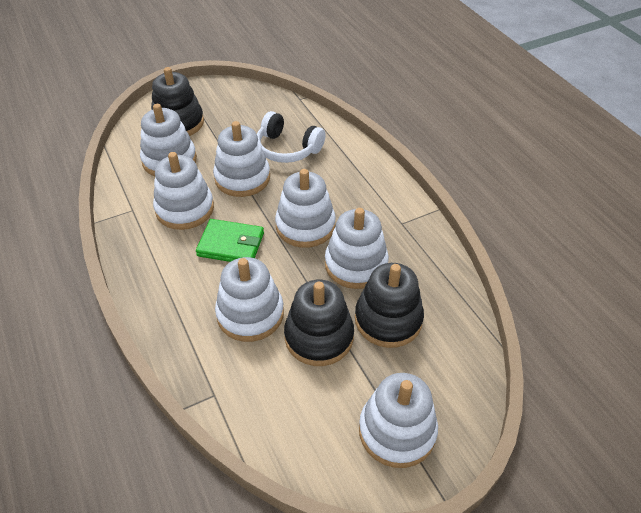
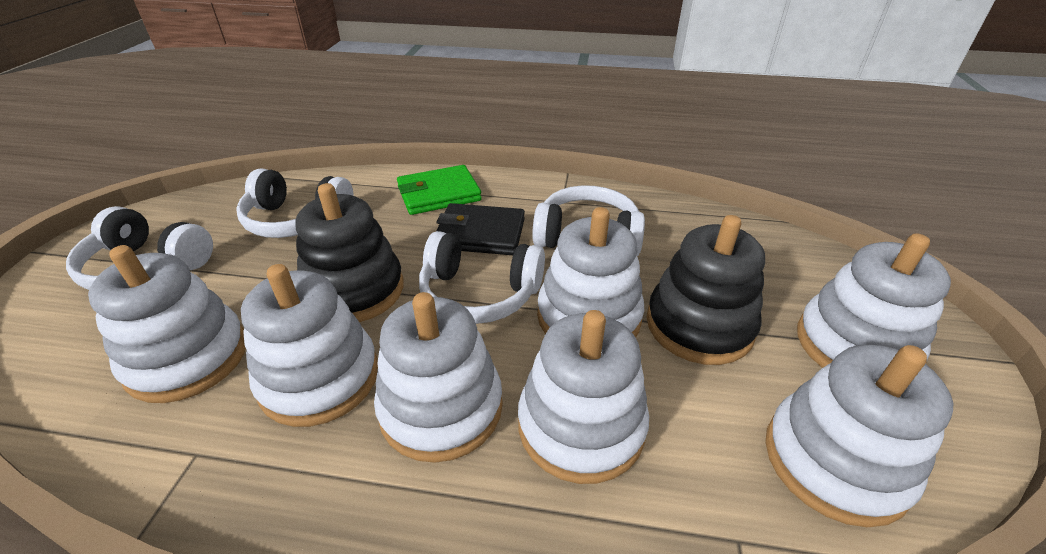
black stacking toy: 3 -> 2
black wallet: 0 -> 1
white headphones: 1 -> 4

